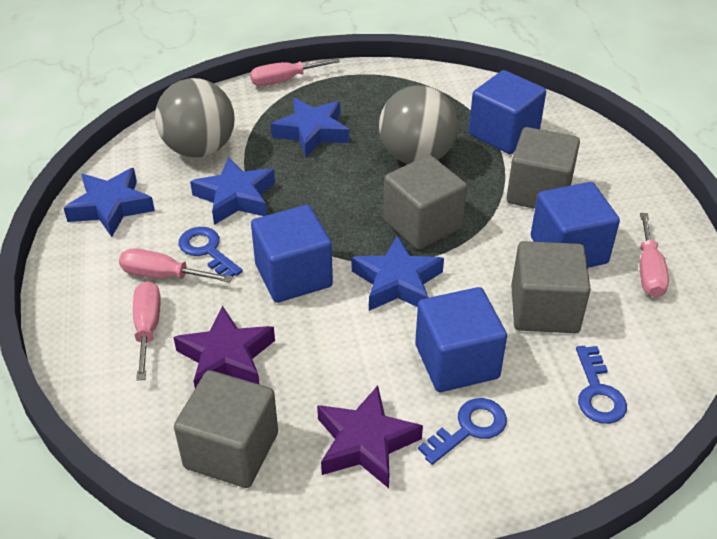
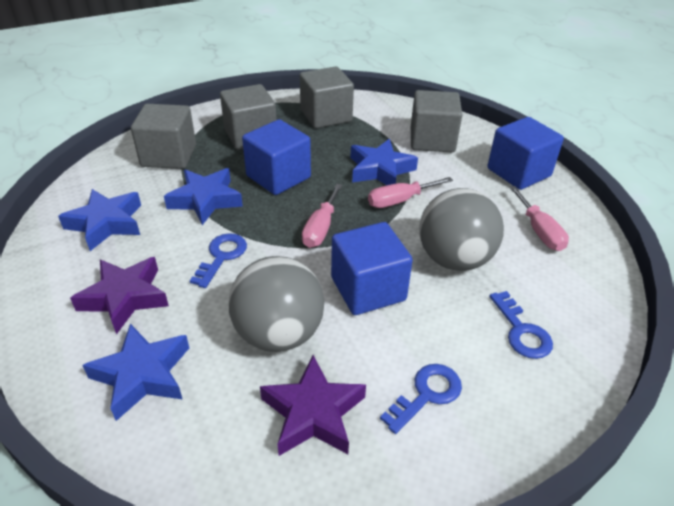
blue cube: 4 -> 3
pink screwdriver: 4 -> 3

